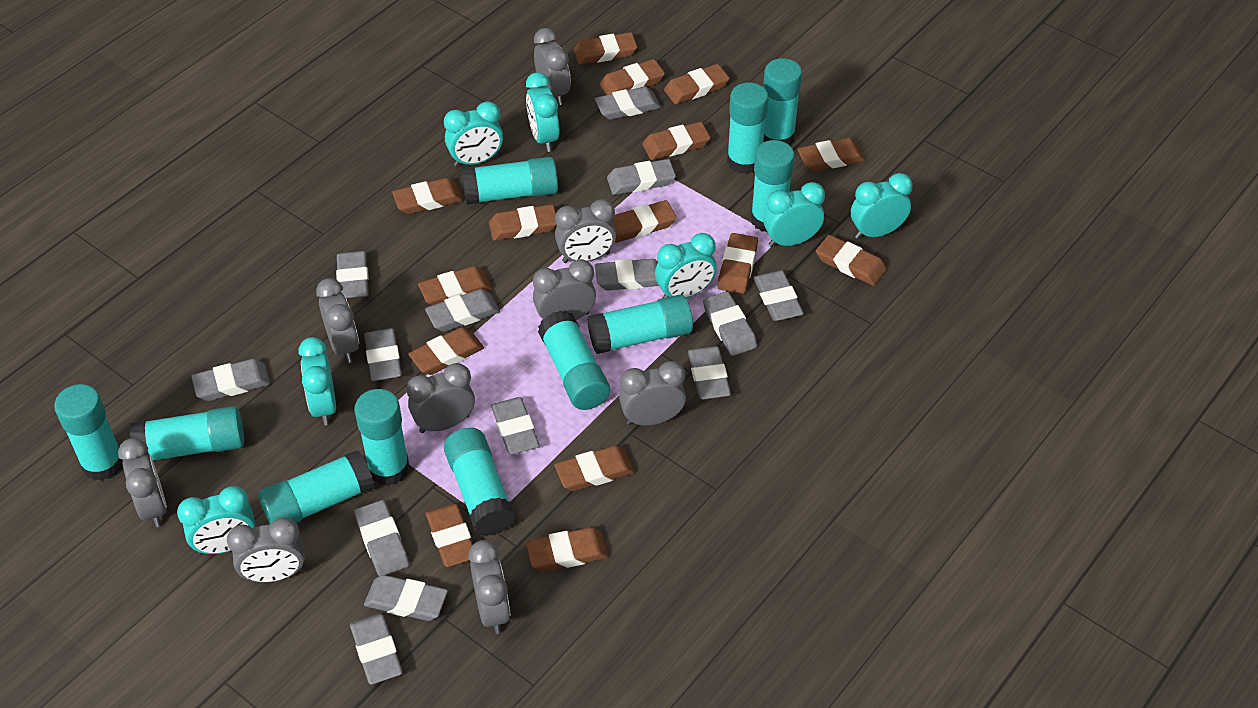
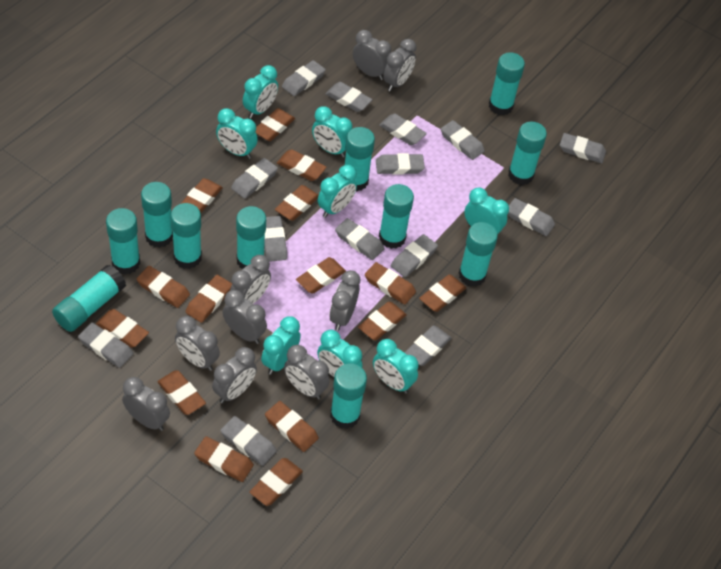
turquoise clock: 7 -> 8

